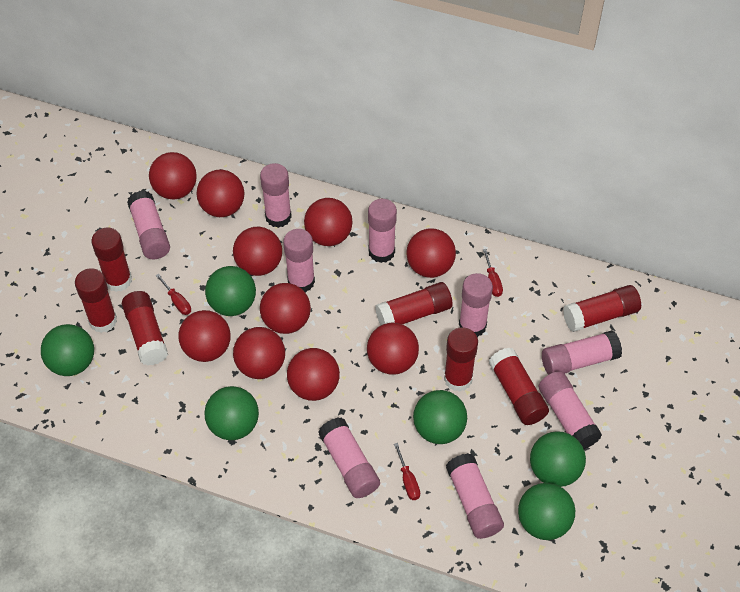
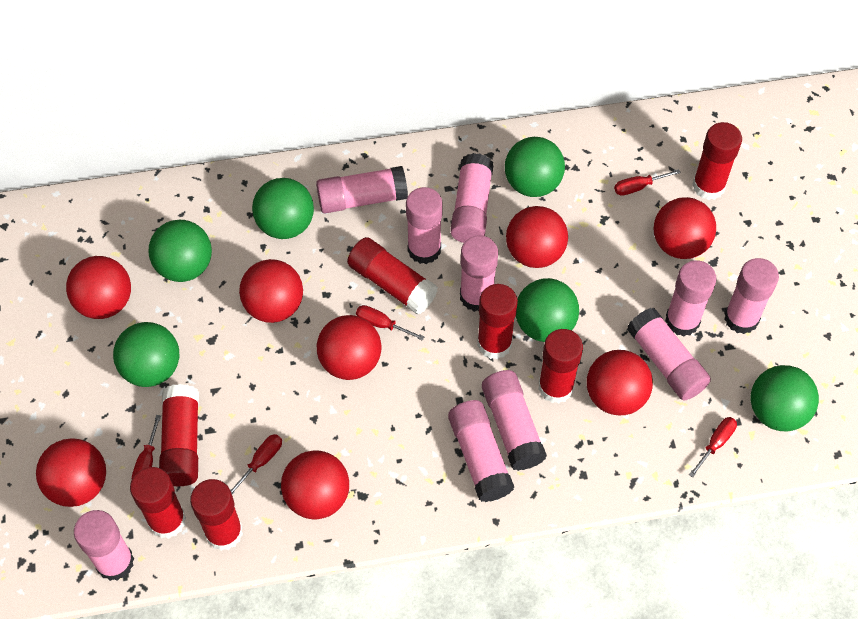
pink glue stick: 9 -> 10
red ball: 10 -> 8
red screwdriver: 3 -> 5

